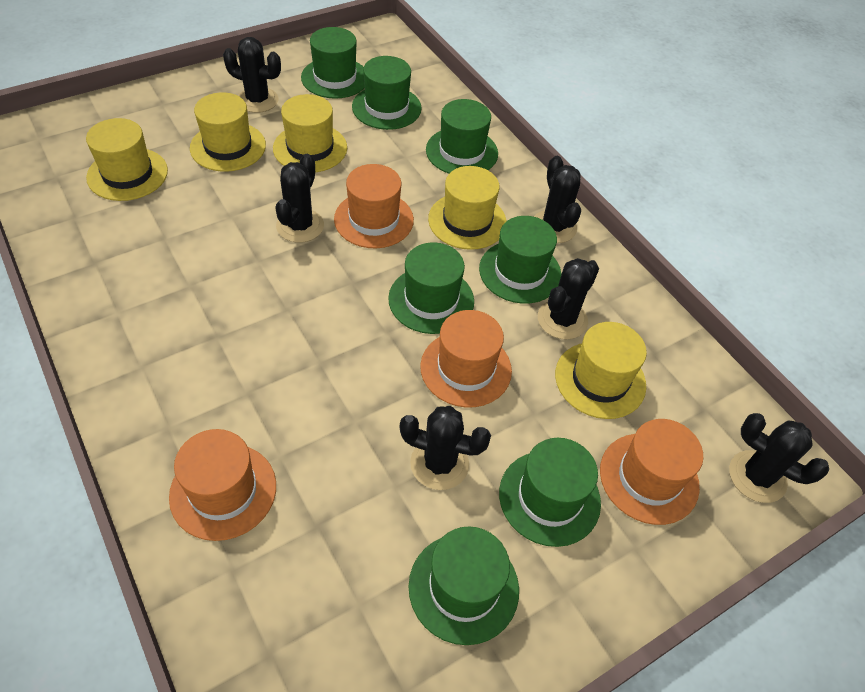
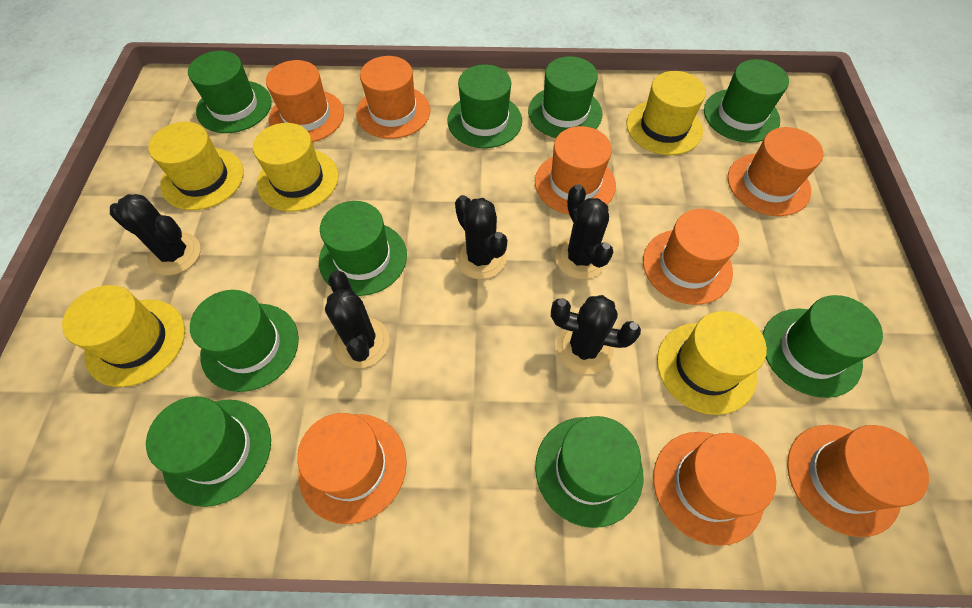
black cactus: 6 -> 5
green hat: 7 -> 9
orange hat: 4 -> 8

